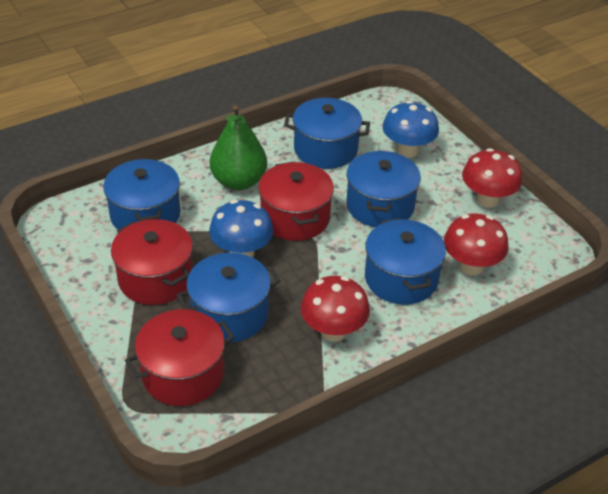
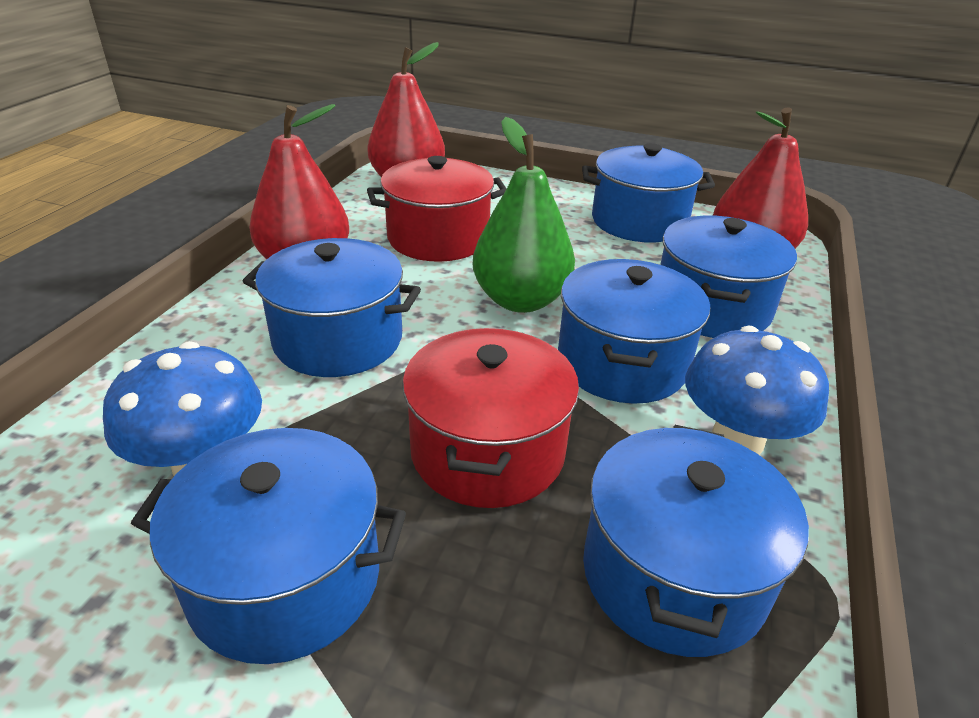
blue pot: 5 -> 6
red mushroom: 3 -> 0
red pear: 0 -> 3
red pot: 3 -> 2

